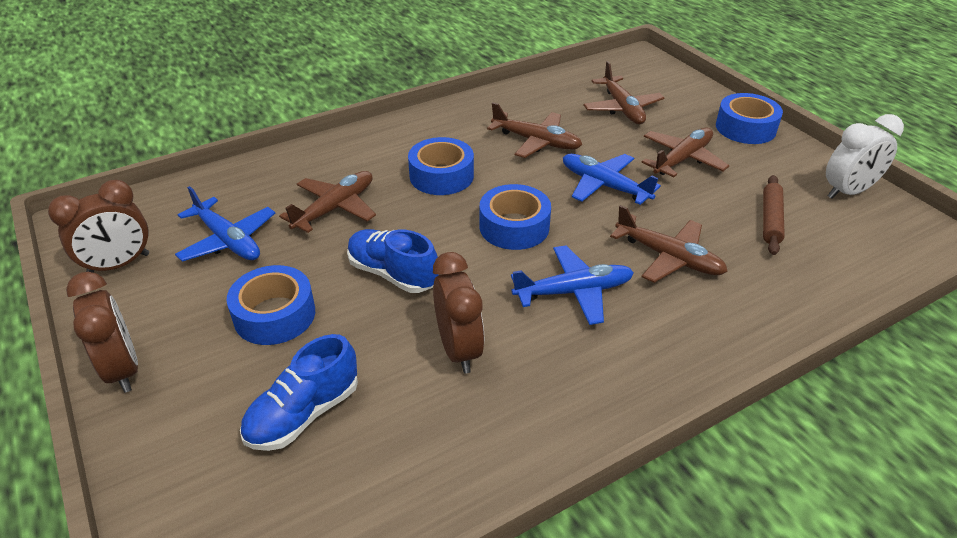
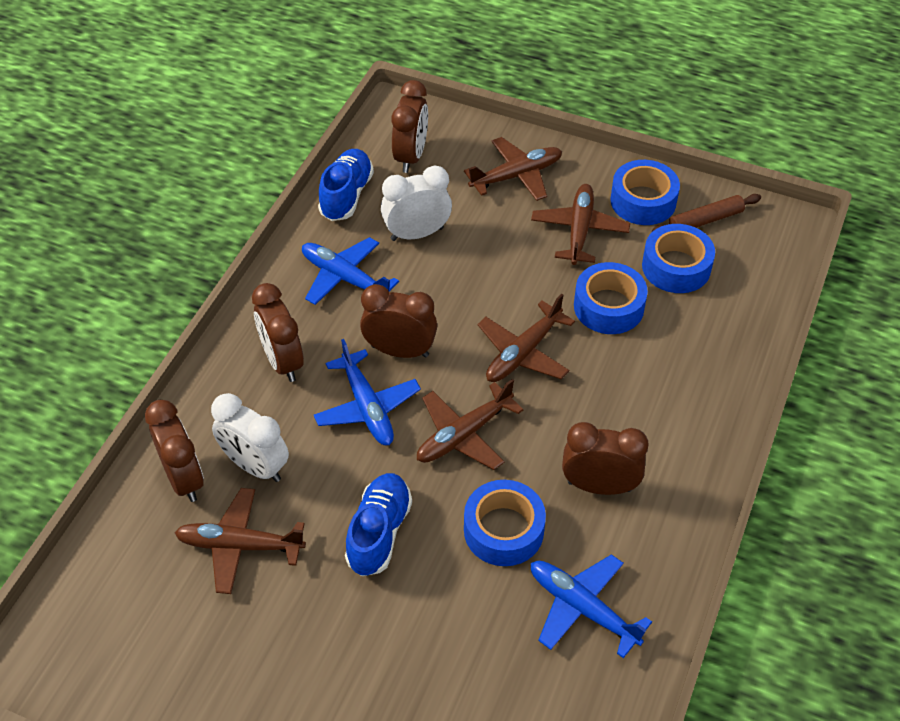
brown clock: 3 -> 5
white clock: 1 -> 2

